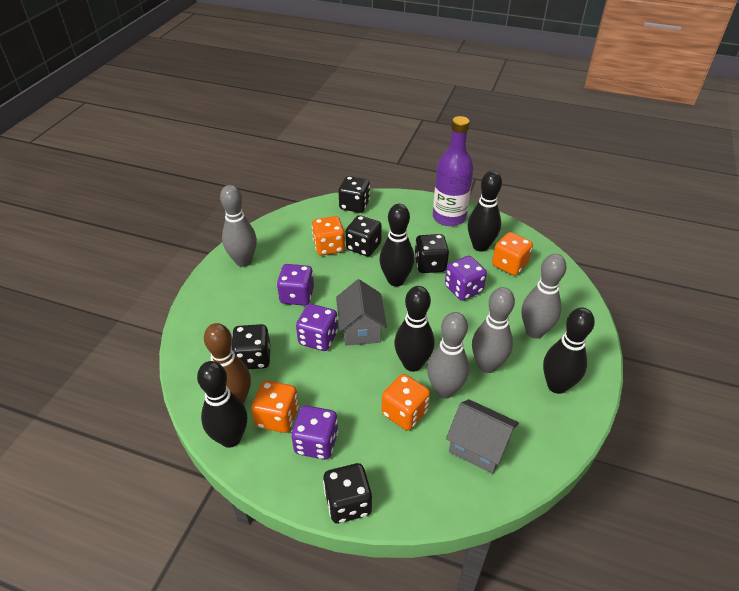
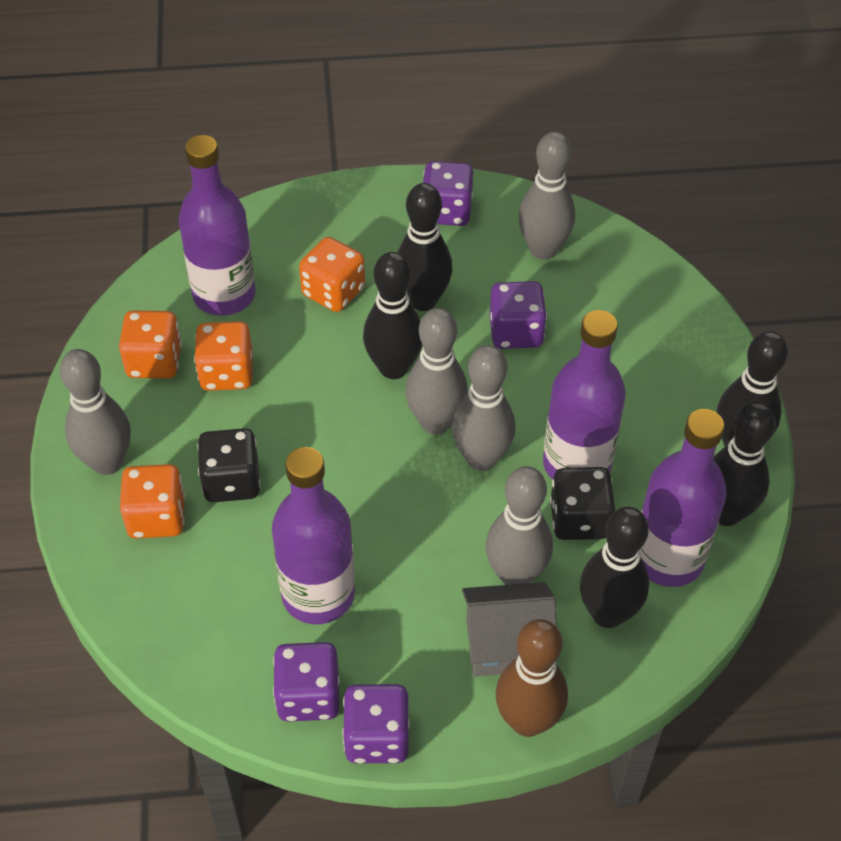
black dice: 5 -> 2
grey bowling pin: 4 -> 5
grey house: 2 -> 1
purple bottle: 1 -> 4

